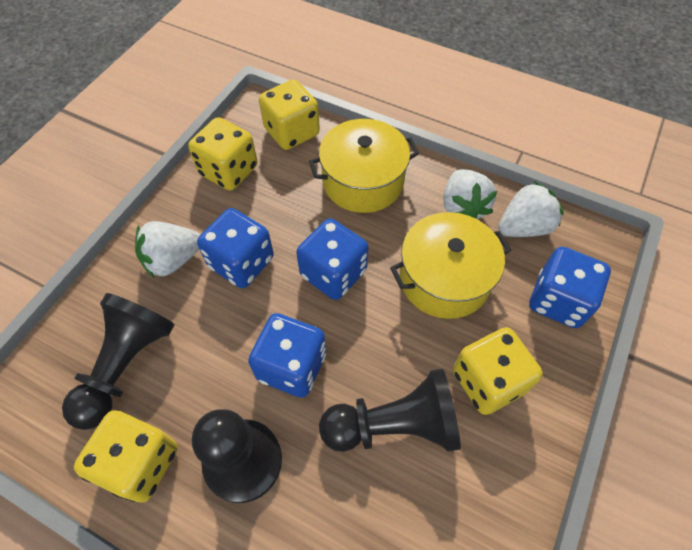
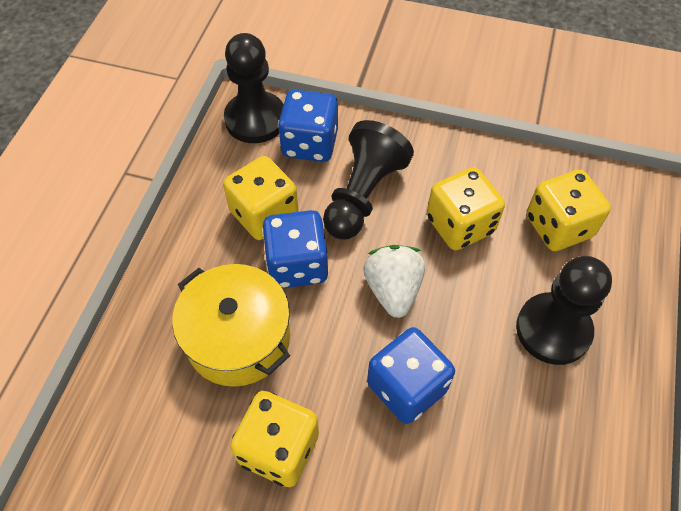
blue dice: 4 -> 3
white strawberry: 3 -> 1
yellow pot: 2 -> 1

